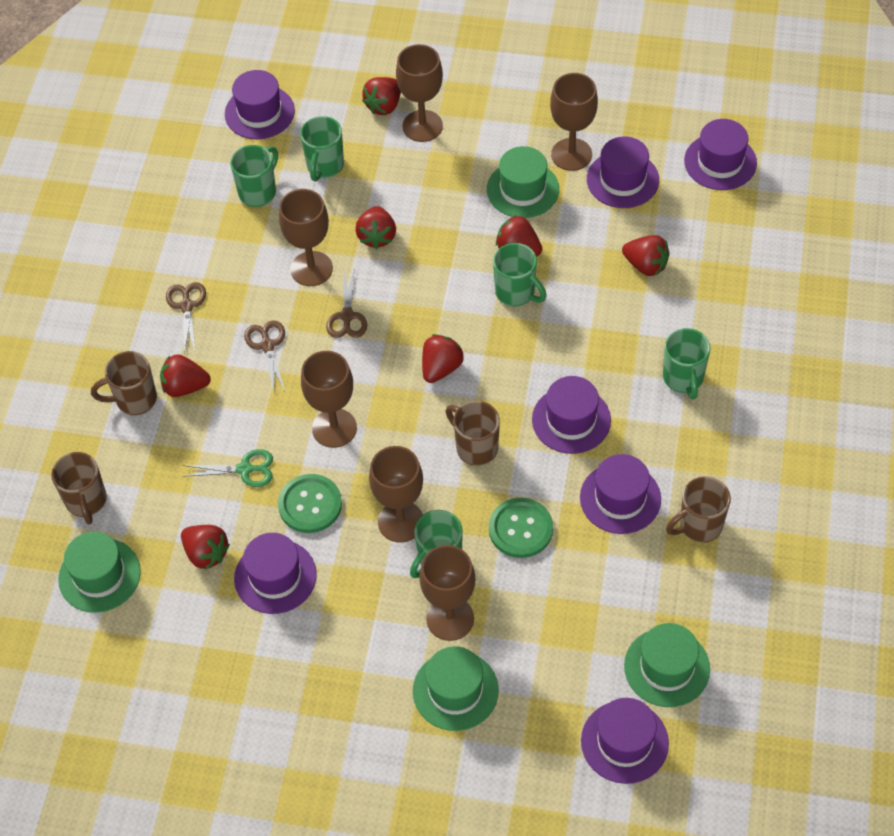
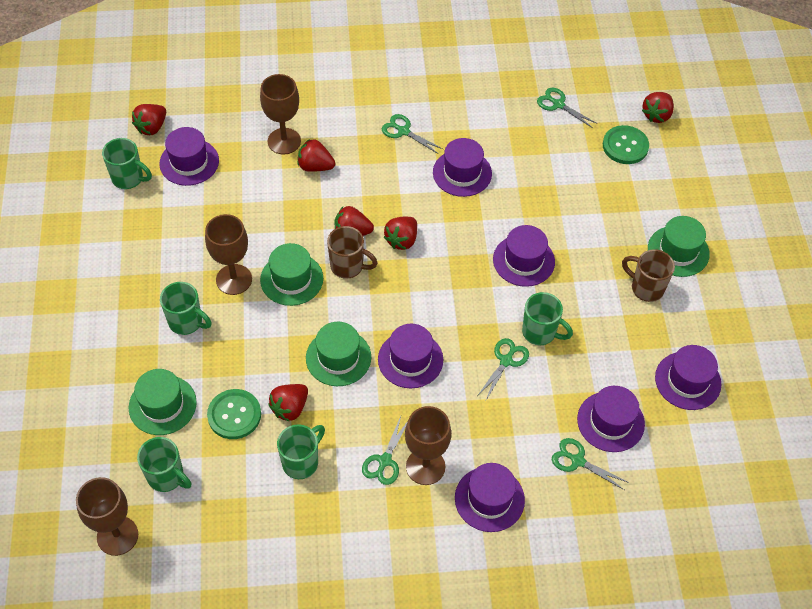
brown goblet: 6 -> 4
brown mug: 4 -> 2
brown scissors: 3 -> 0
green scissors: 1 -> 5
red strawberry: 7 -> 6

